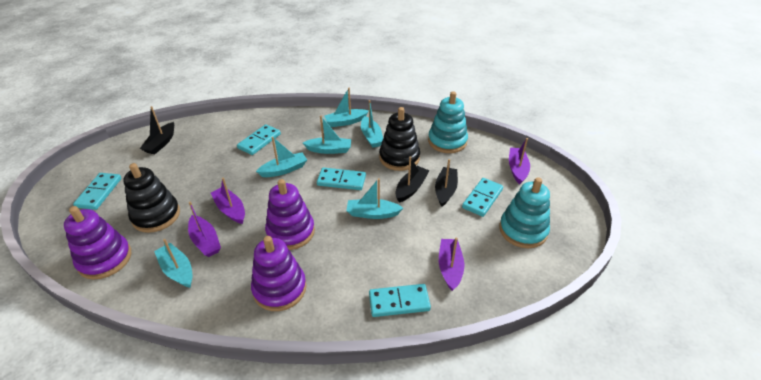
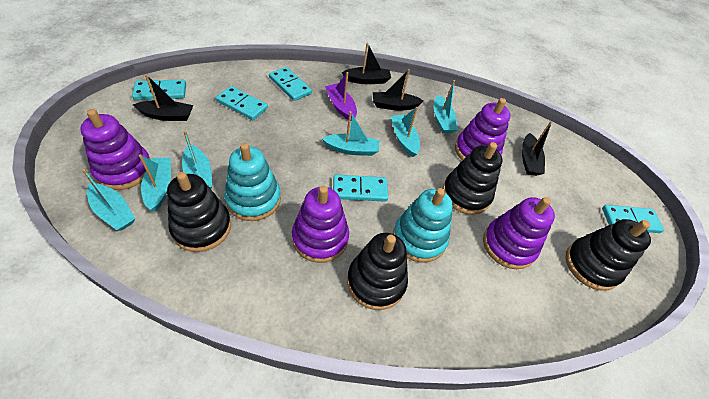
black boat: 3 -> 4
black stacking toy: 2 -> 4
purple boat: 4 -> 1
purple stacking toy: 3 -> 4

